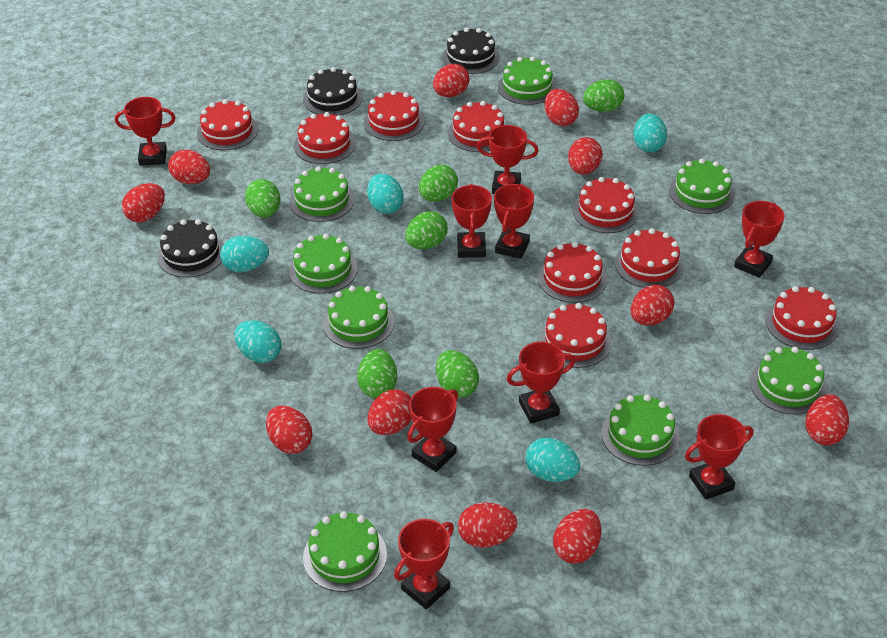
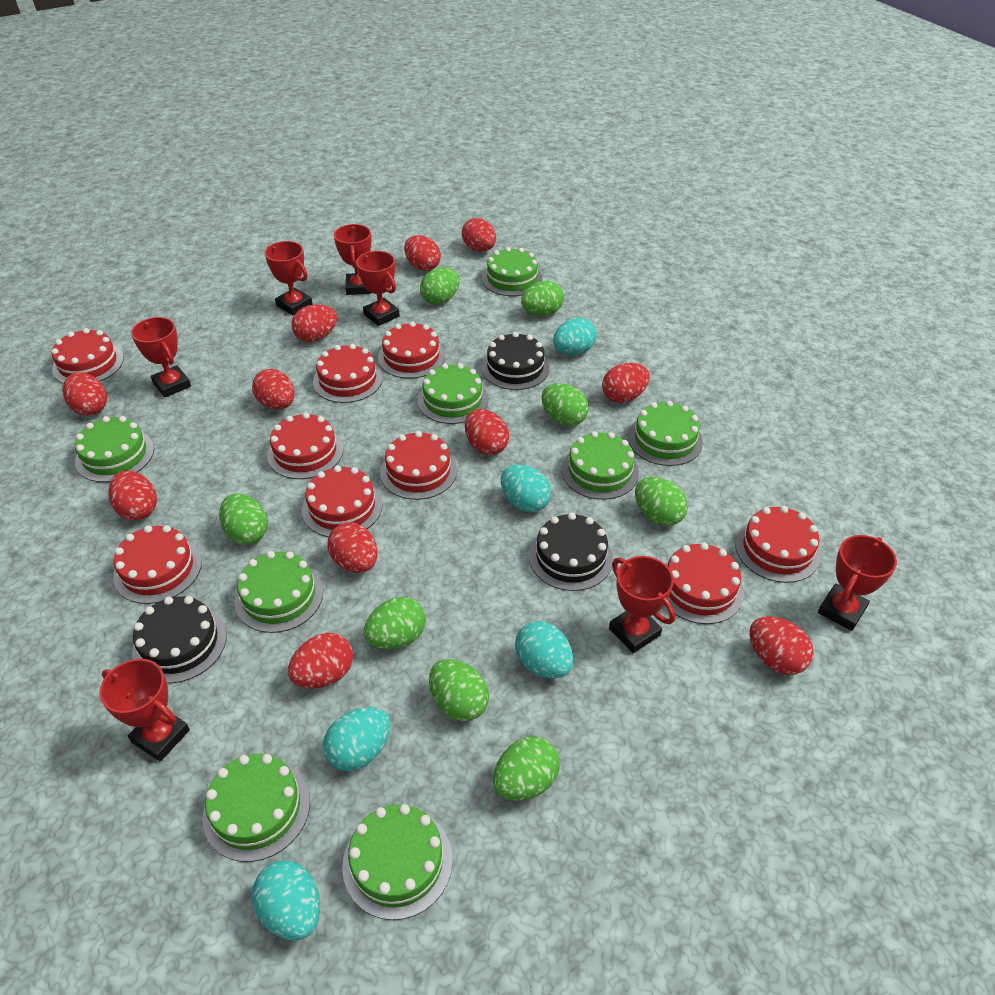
green egg: 6 -> 8
red trophy: 9 -> 7

